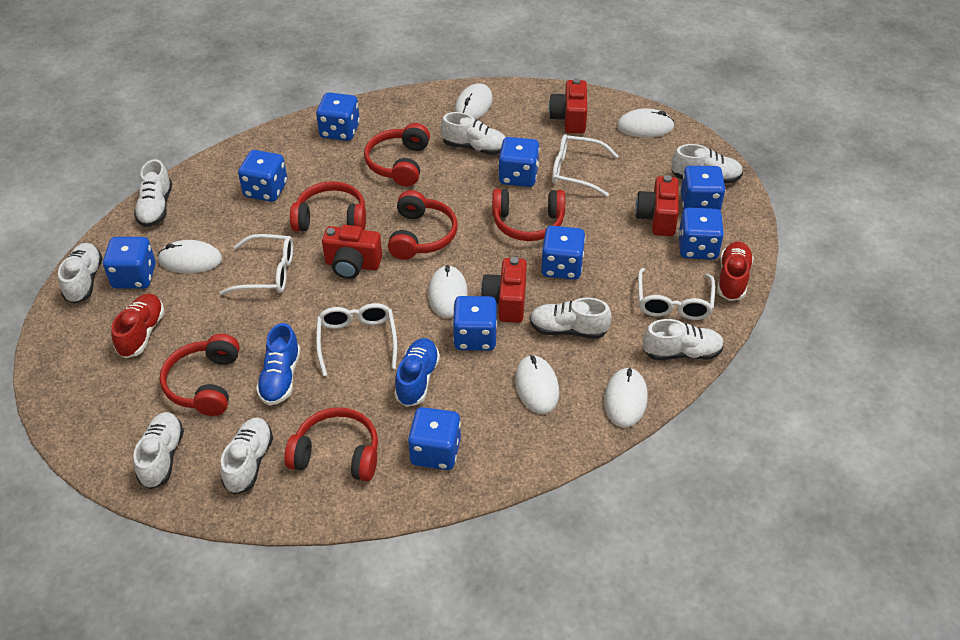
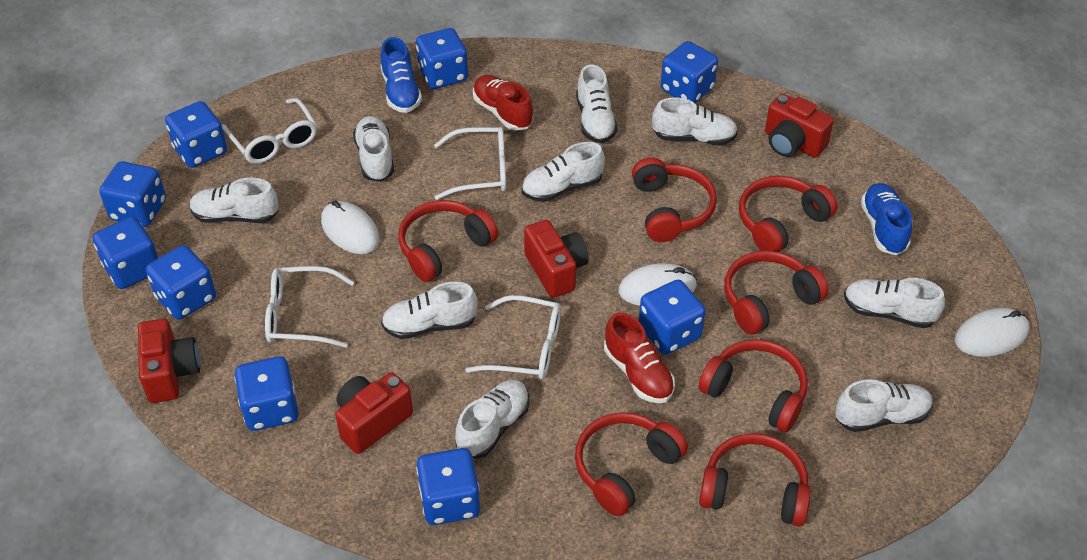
red headphones: 6 -> 7
white mouse: 6 -> 3
white shoe: 8 -> 9

